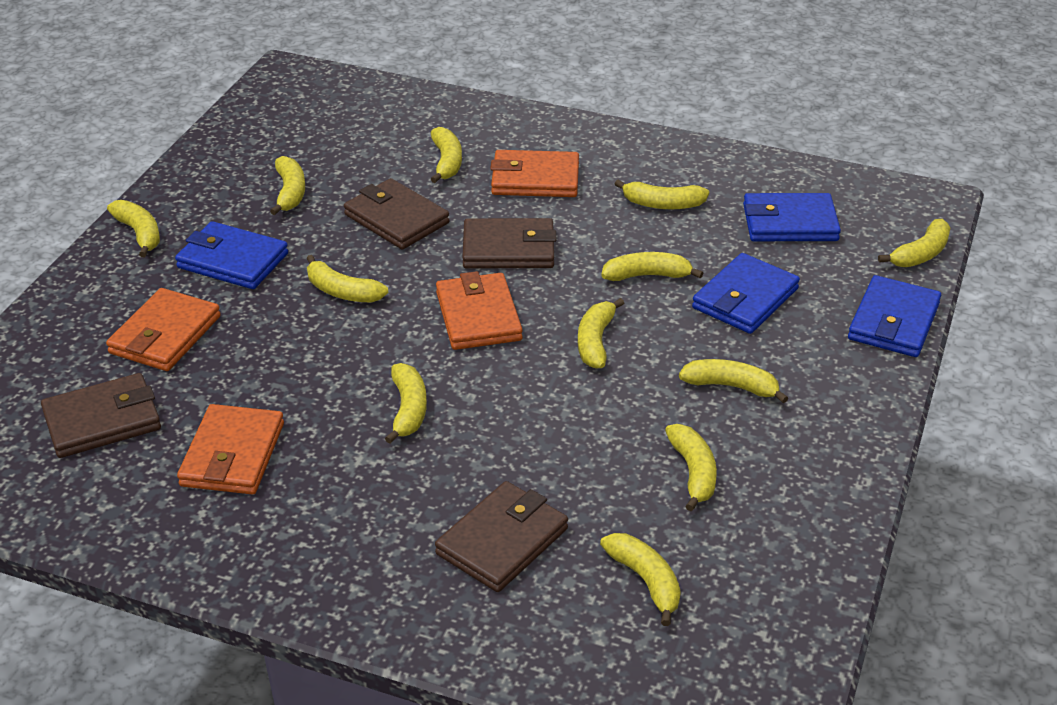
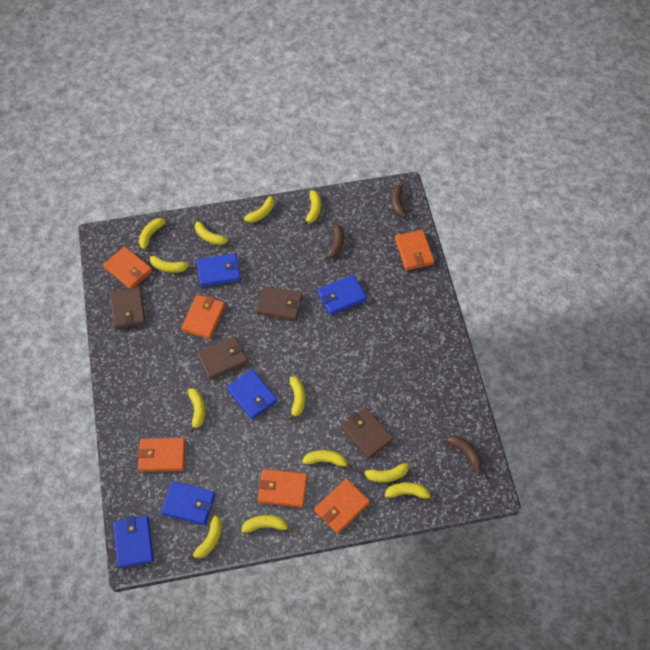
blue wallet: 4 -> 5
brown banana: 0 -> 3
orange wallet: 4 -> 6

